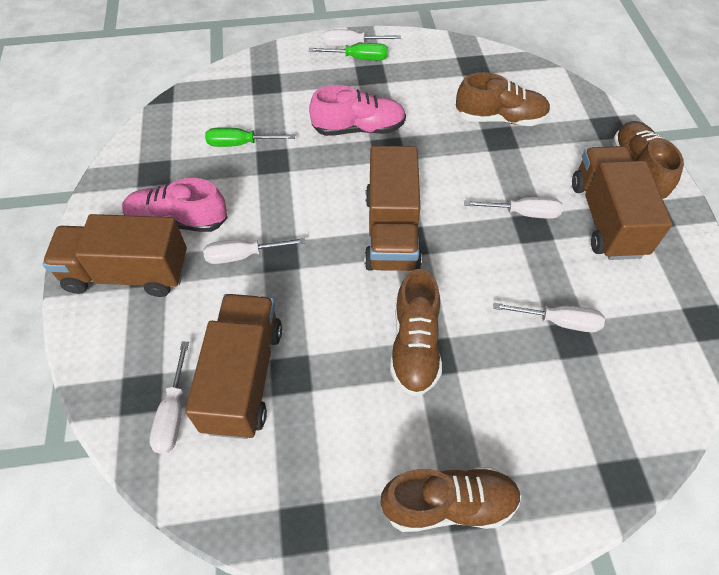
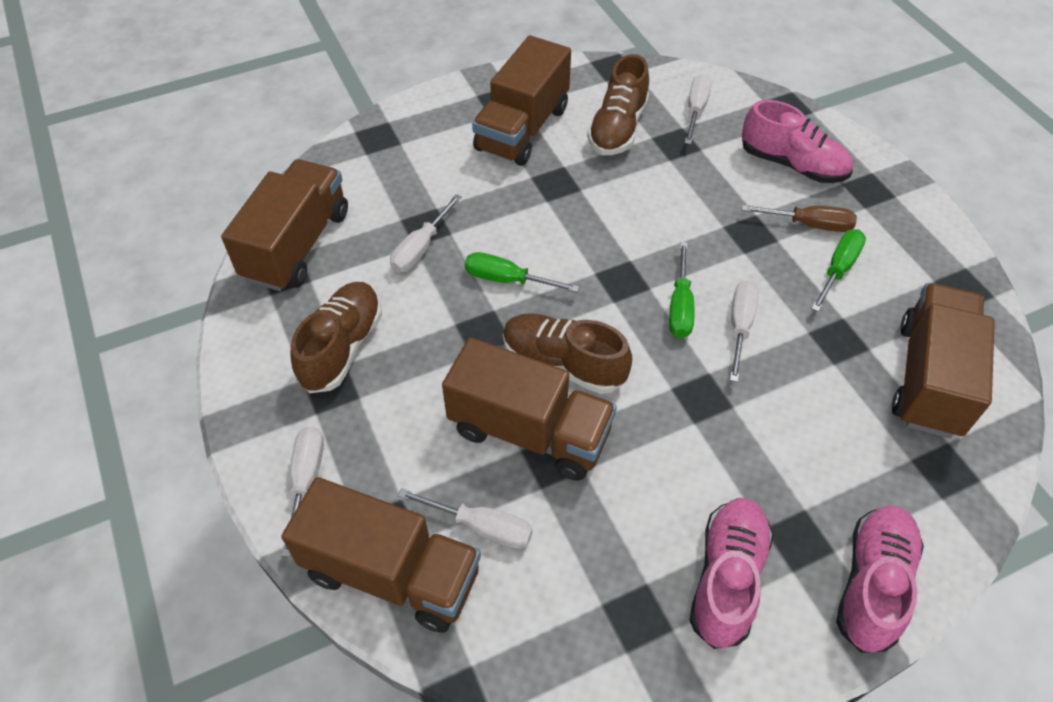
brown screwdriver: 0 -> 1
brown shoe: 4 -> 3
brown truck: 4 -> 5
green screwdriver: 2 -> 3
pink shoe: 2 -> 3

